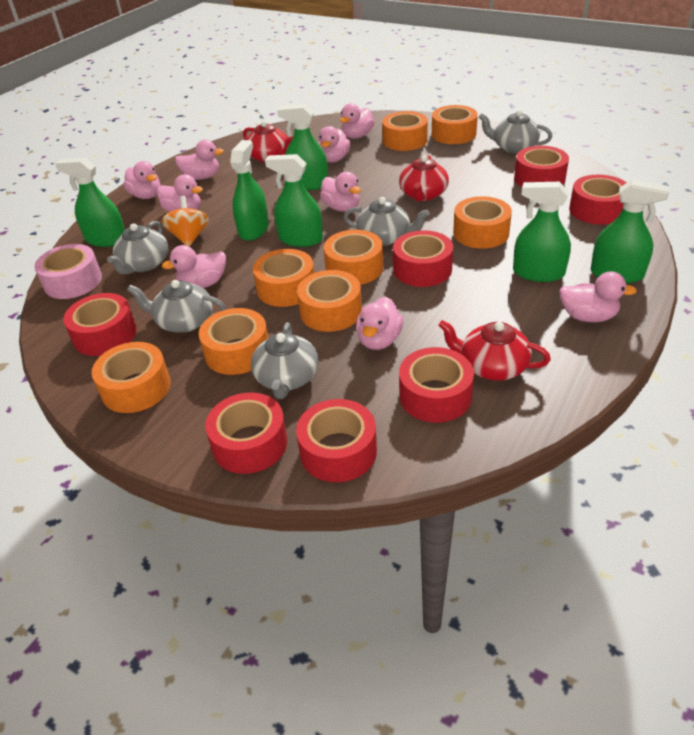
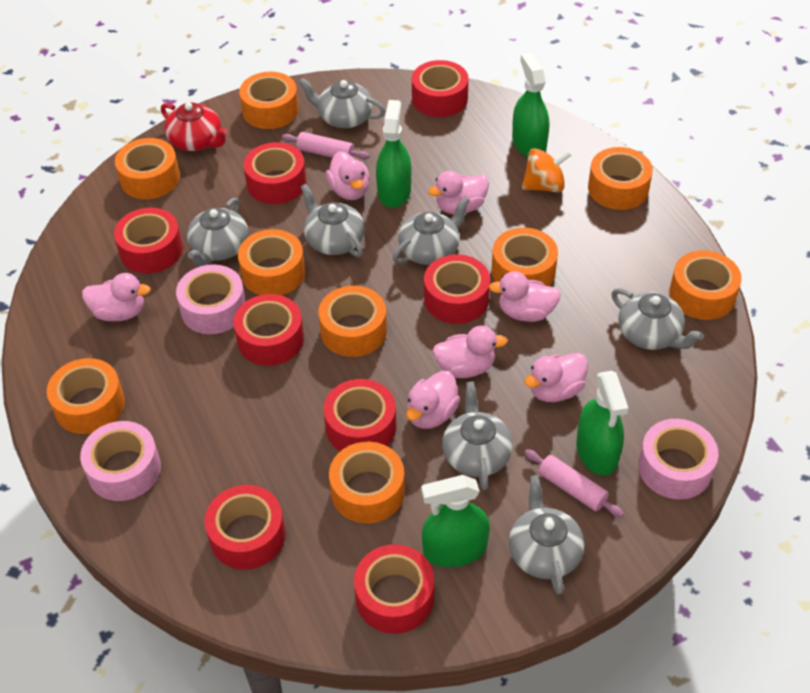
green spray bottle: 6 -> 4
grey teapot: 5 -> 7
orange tape: 8 -> 9
pink duck: 9 -> 7
pink rolling pin: 0 -> 2
pink tape: 1 -> 3
red tape: 7 -> 8
red teapot: 3 -> 1

